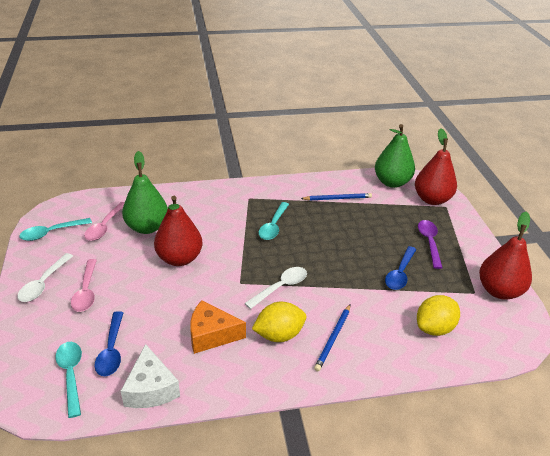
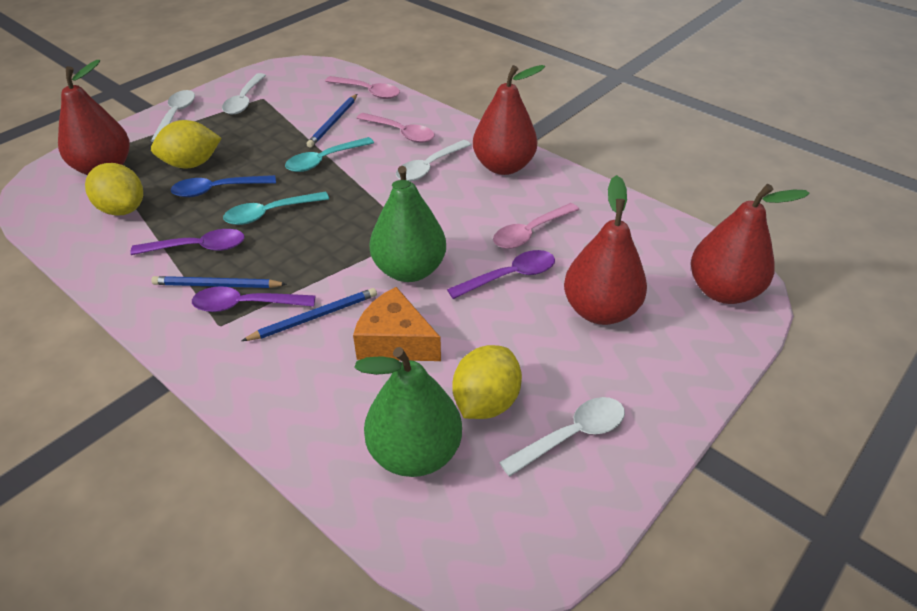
blue pencil: 2 -> 3
blue spoon: 2 -> 1
pink spoon: 2 -> 3
purple spoon: 1 -> 3
red pear: 3 -> 4
turquoise spoon: 3 -> 2
white cheese: 1 -> 0
white spoon: 2 -> 4
yellow lemon: 2 -> 3

